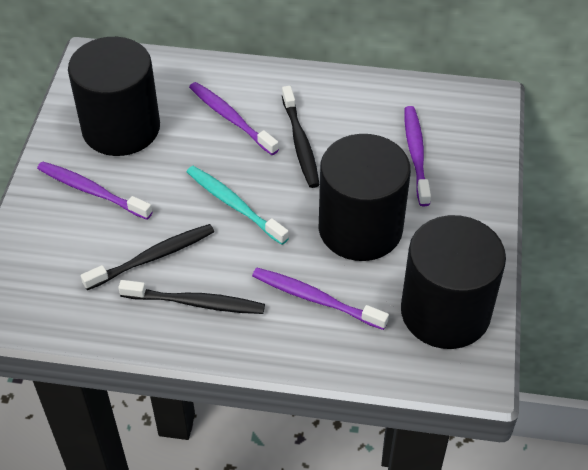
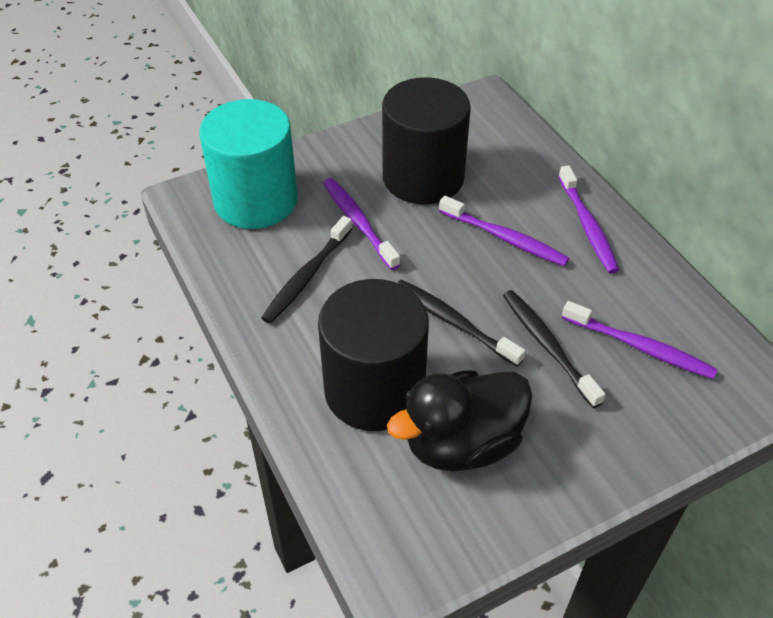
black cylinder: 3 -> 2
black duck: 0 -> 1
turquoise cylinder: 0 -> 1
turquoise toothbrush: 1 -> 0

